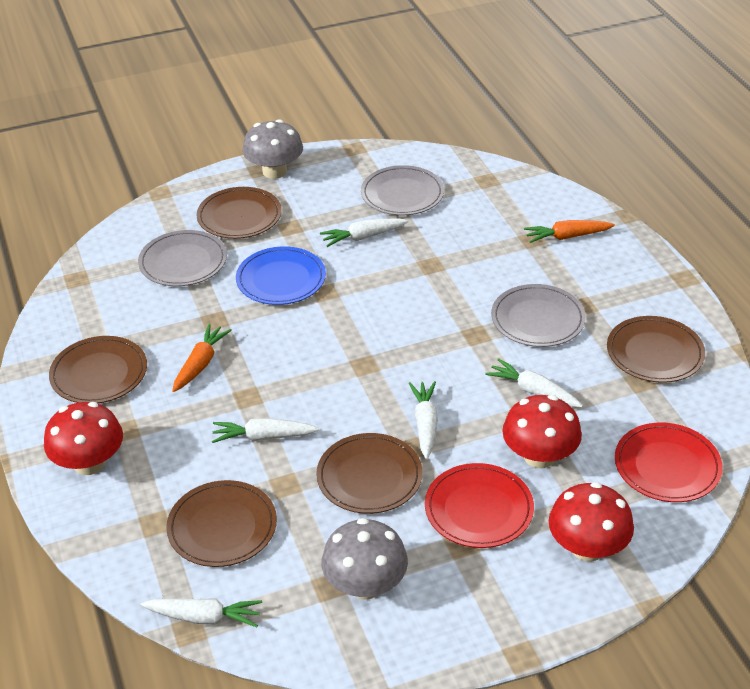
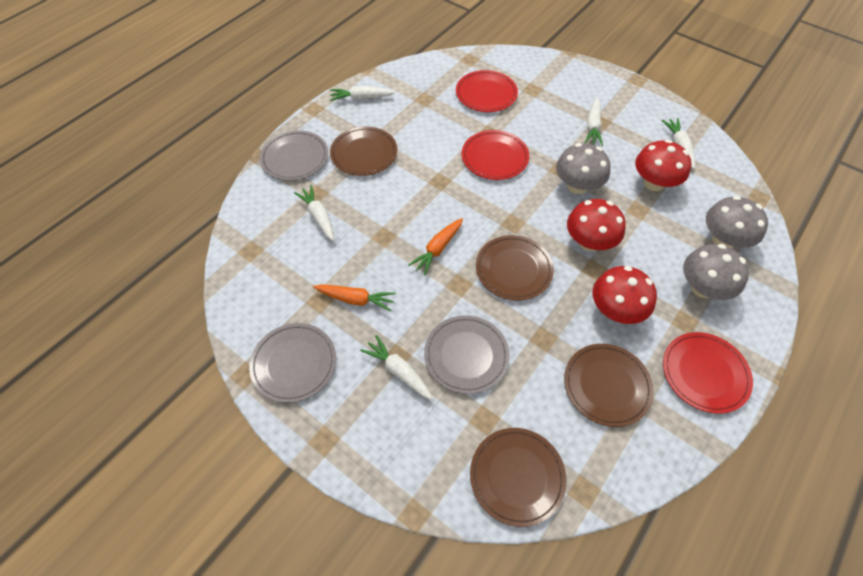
blue plate: 1 -> 0
brown plate: 5 -> 4
grey mushroom: 2 -> 3
red plate: 2 -> 3

